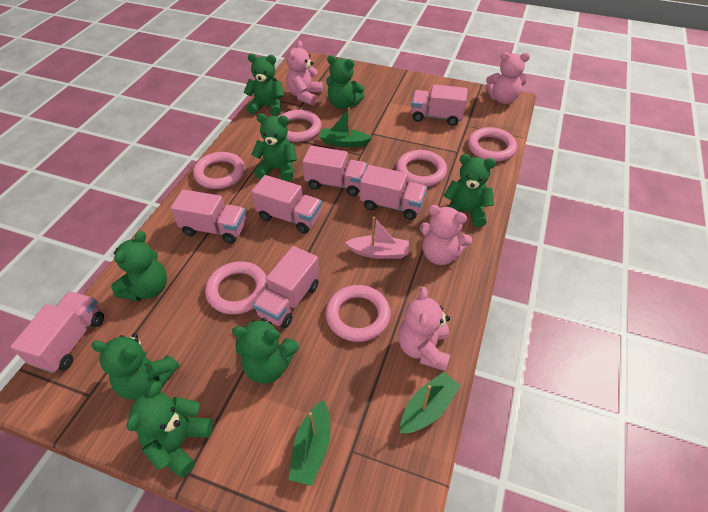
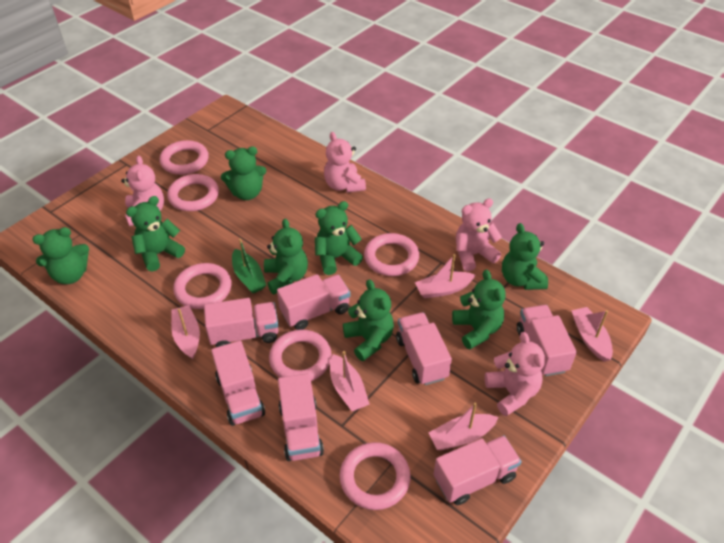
green boat: 3 -> 1
pink boat: 1 -> 5

